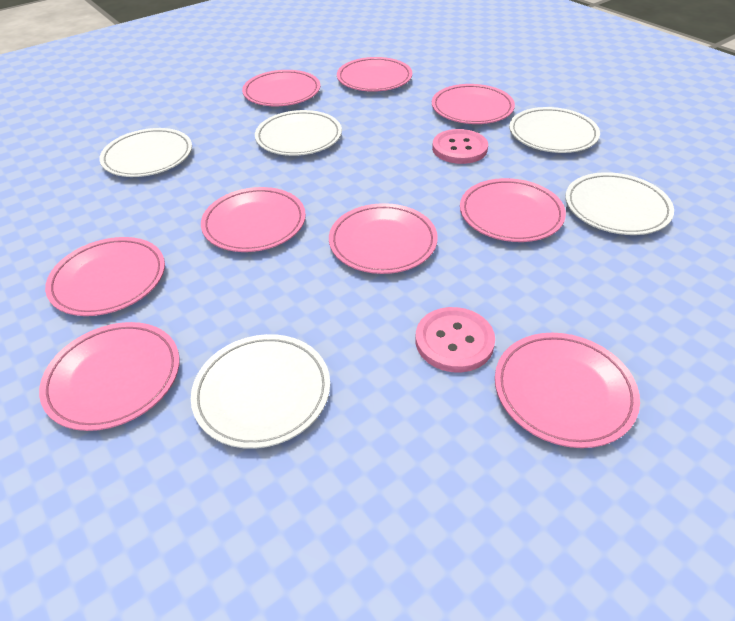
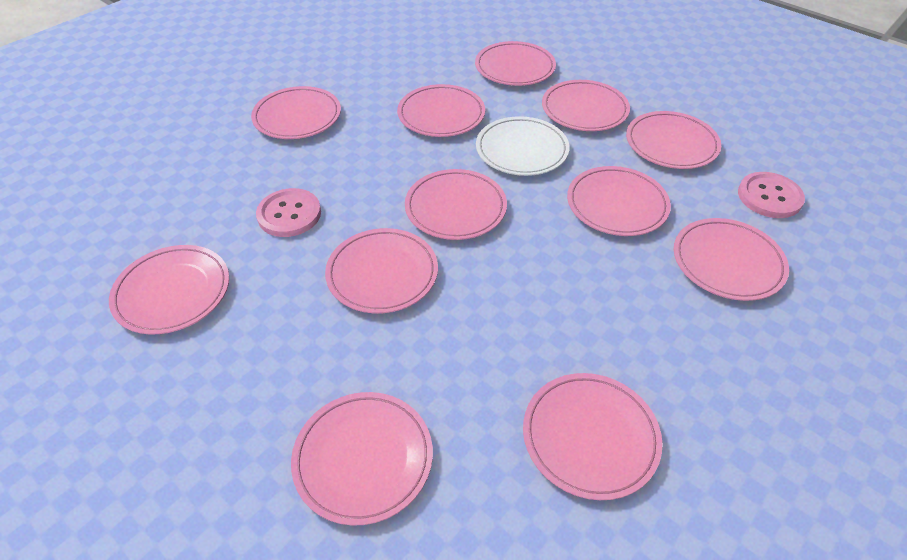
pink plate: 9 -> 12
white plate: 5 -> 1

